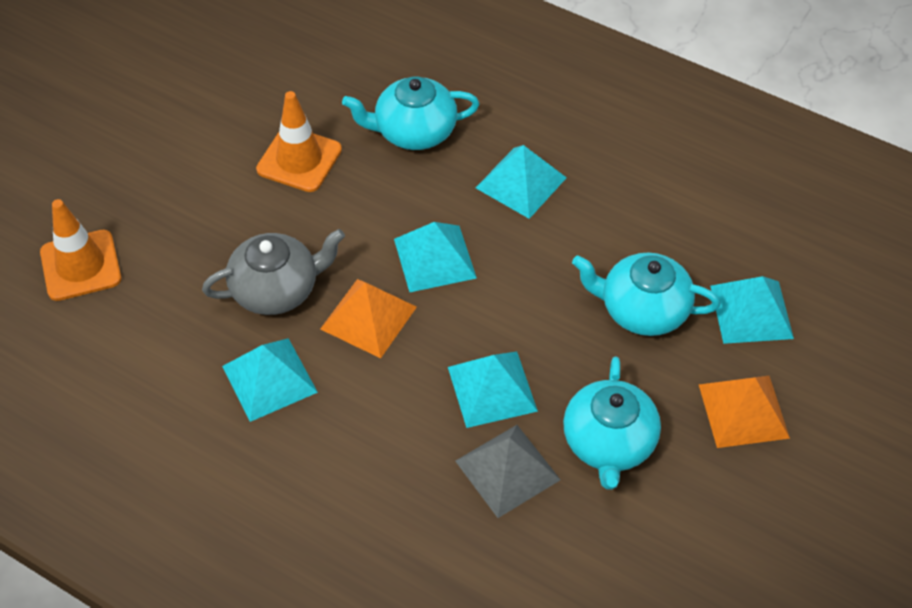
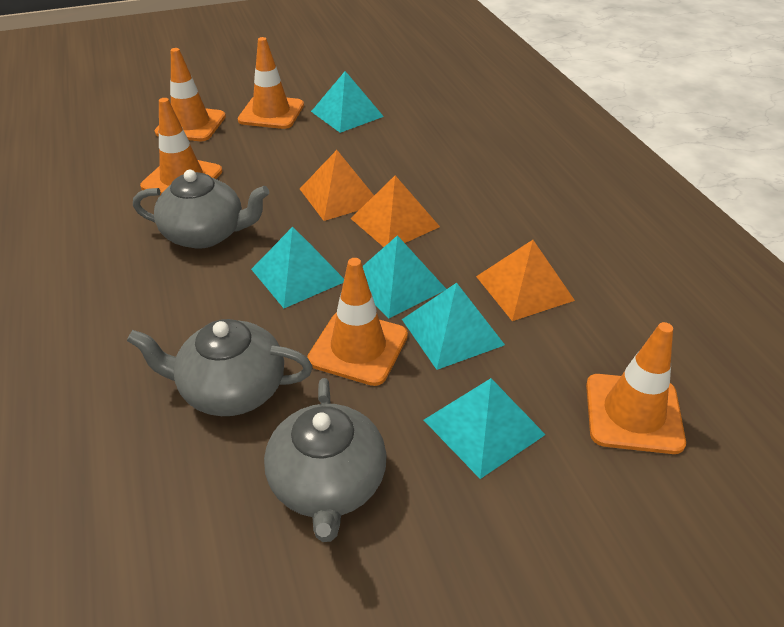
grey pyramid: 1 -> 0
grey teapot: 1 -> 3
orange pyramid: 2 -> 3
orange traffic cone: 2 -> 5
turquoise teapot: 3 -> 0

